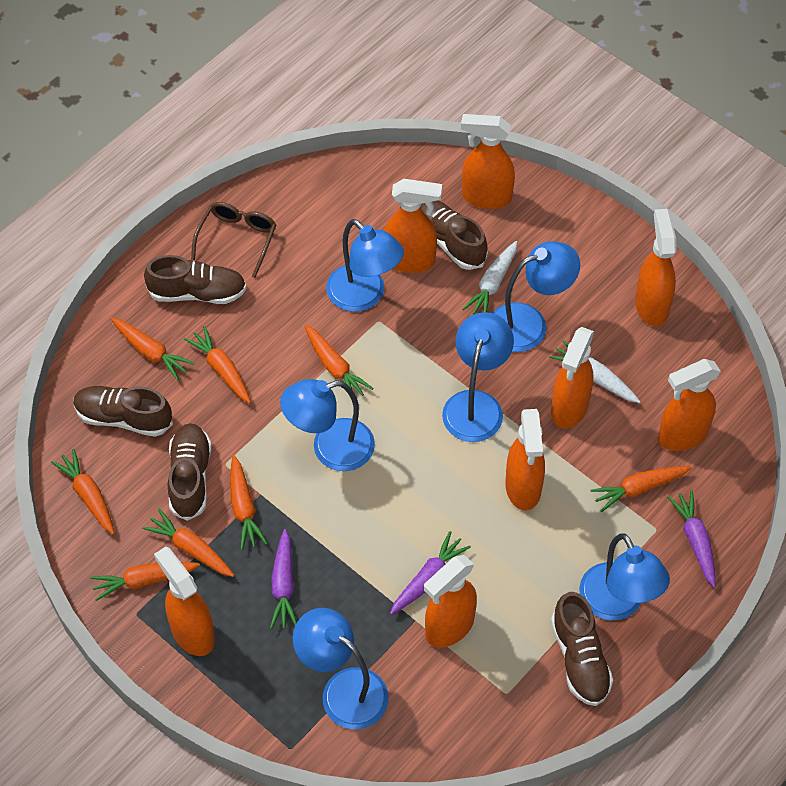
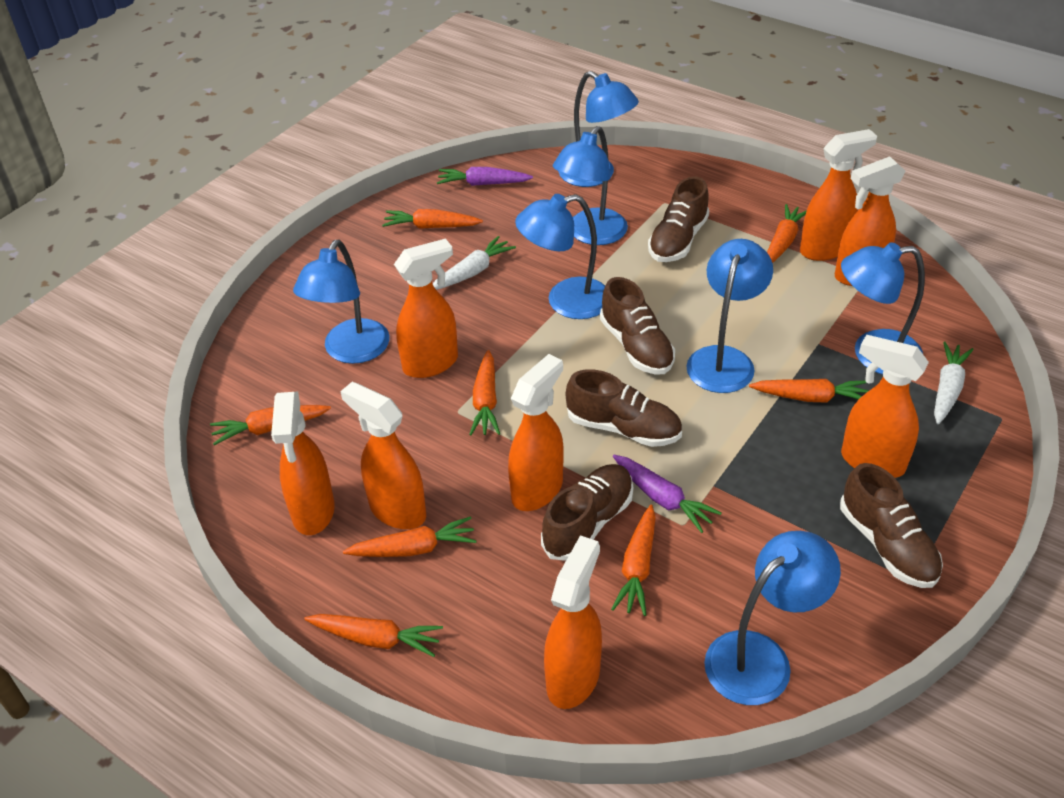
blue lamp: 6 -> 7
brown glasses: 1 -> 0
purple carrot: 3 -> 2

